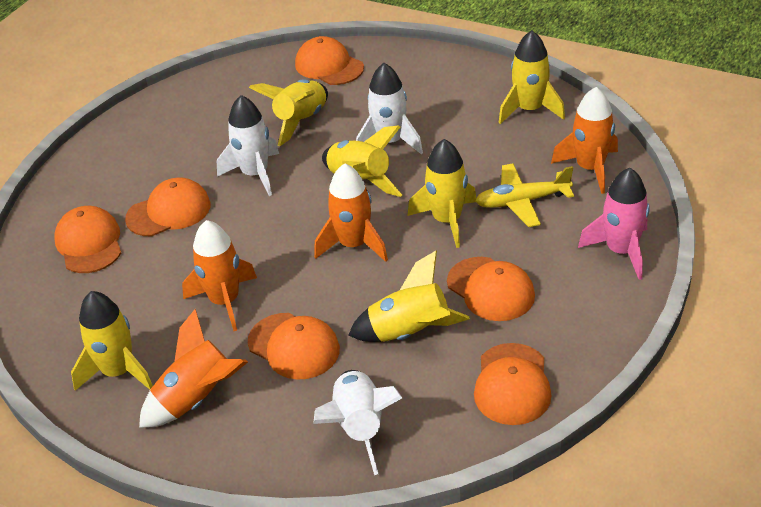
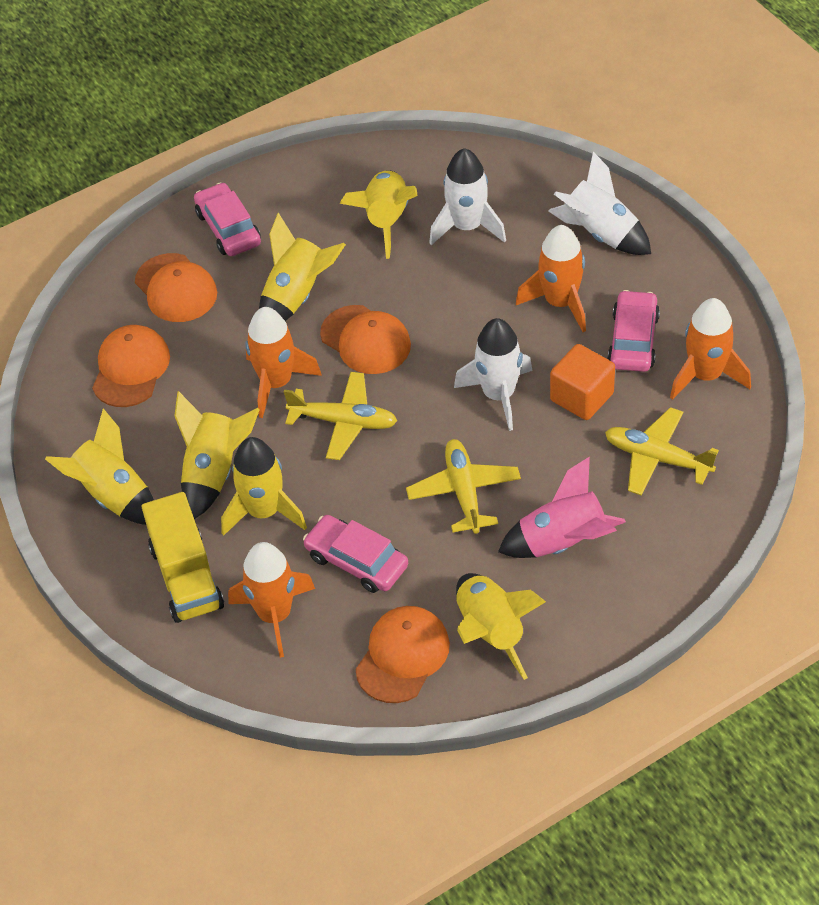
orange cap: 6 -> 4
orange cube: 0 -> 1
pink car: 0 -> 3
yellow plane: 1 -> 3
yellow truck: 0 -> 1

